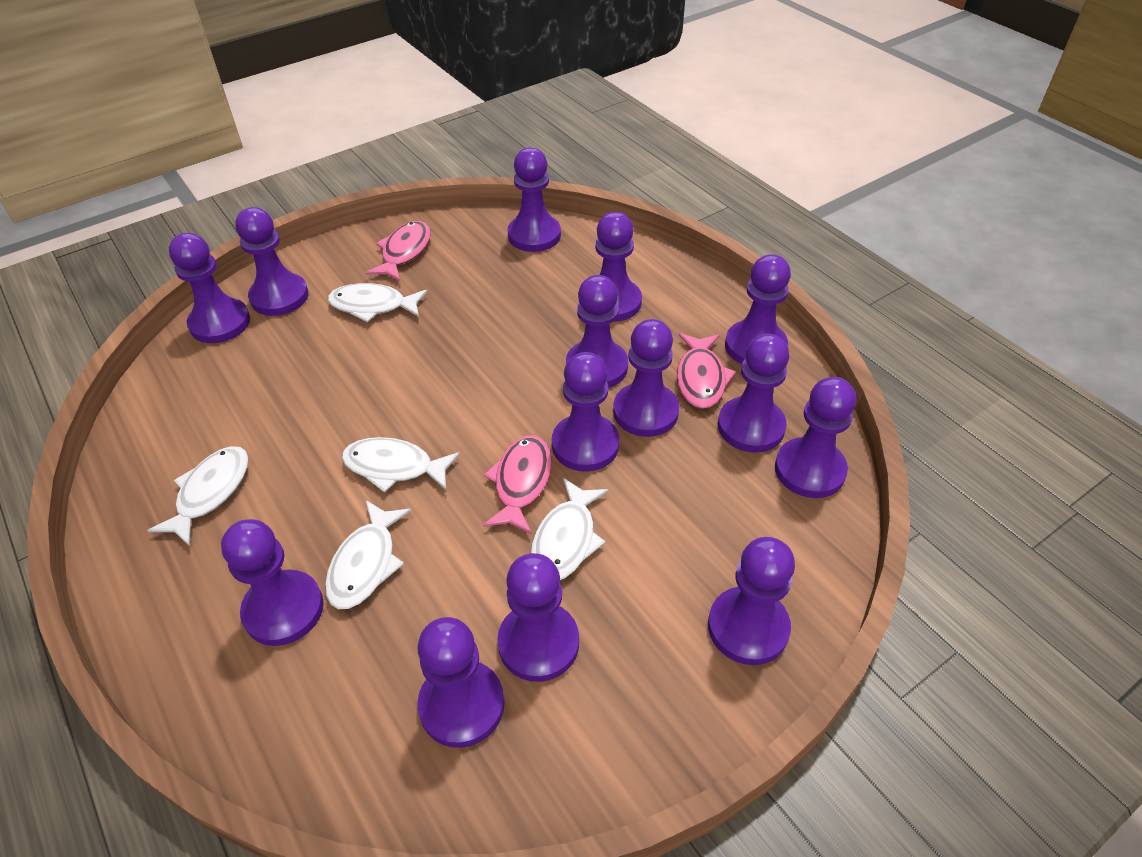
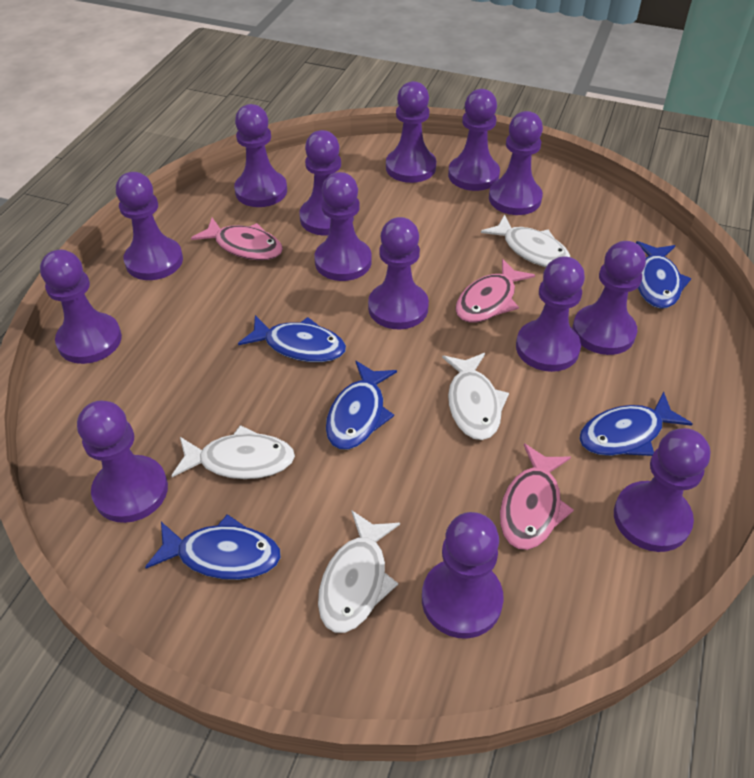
blue fish: 0 -> 5
white fish: 5 -> 4

